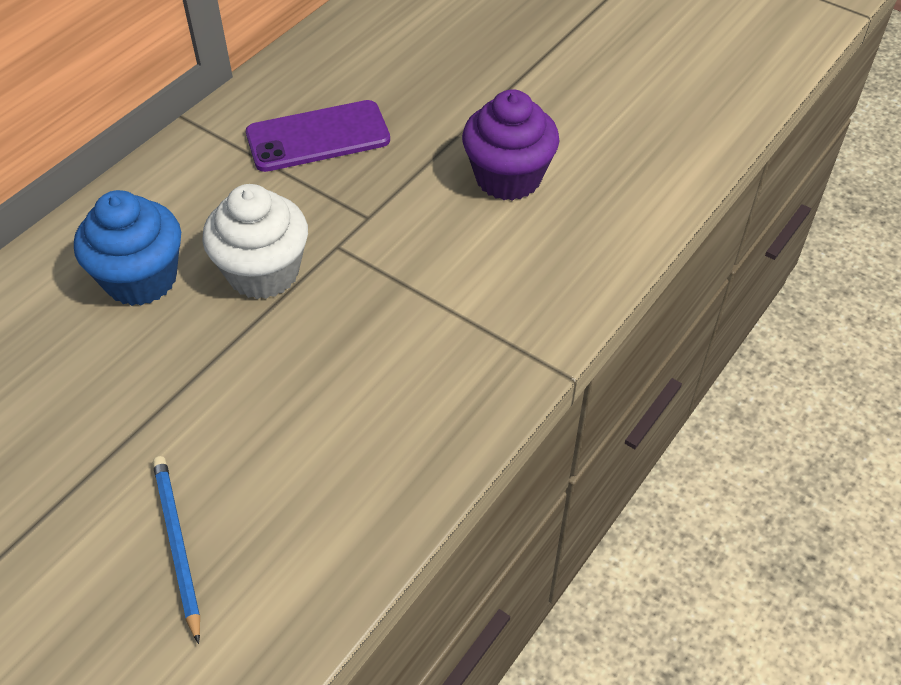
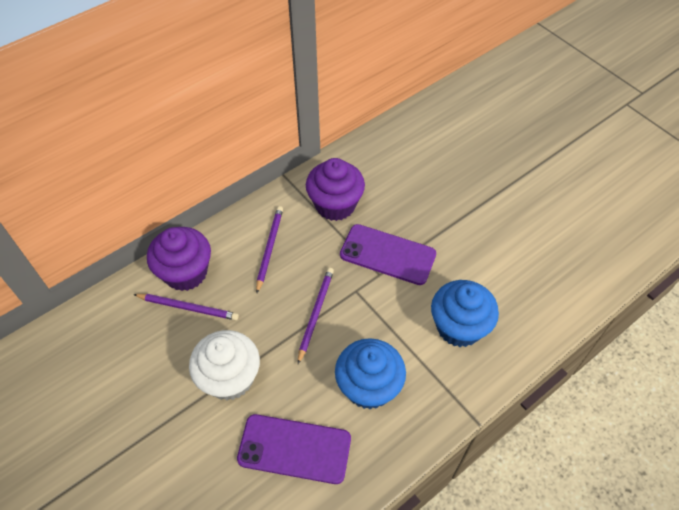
blue cupcake: 1 -> 2
blue pencil: 1 -> 0
purple cupcake: 1 -> 2
purple pencil: 0 -> 3
purple phone: 1 -> 2

